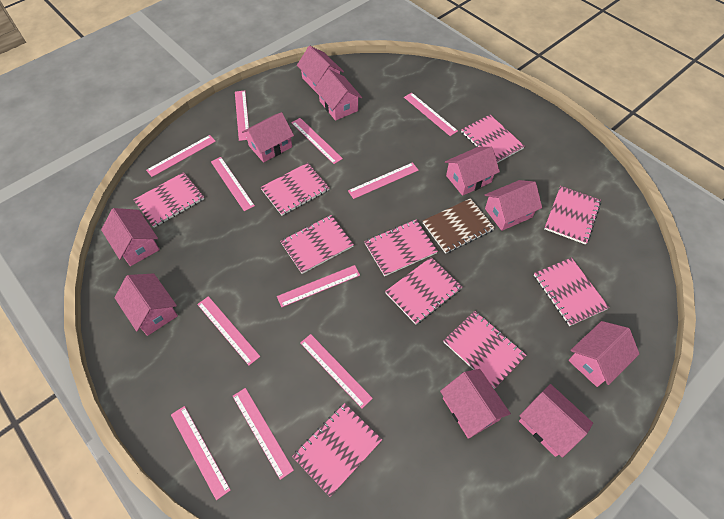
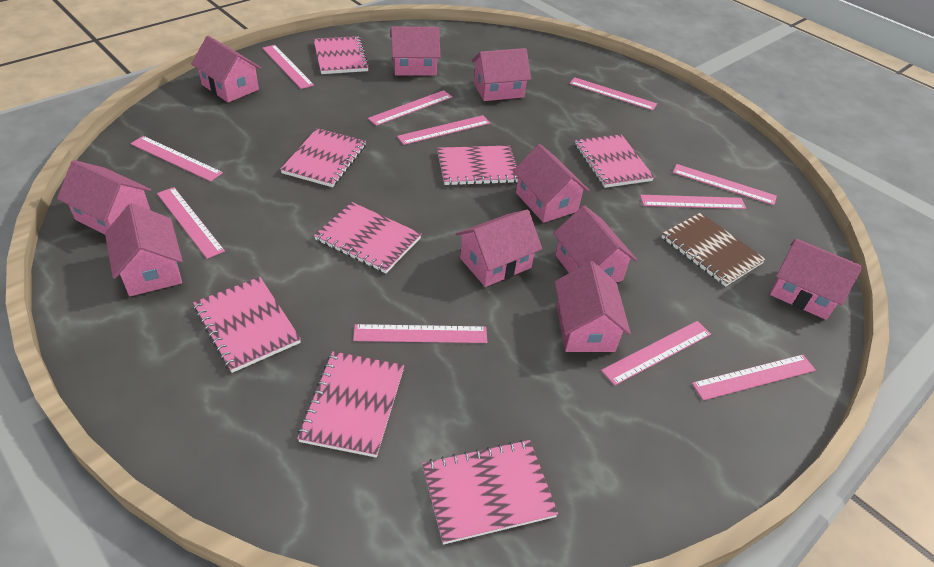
pink notebook: 10 -> 8

